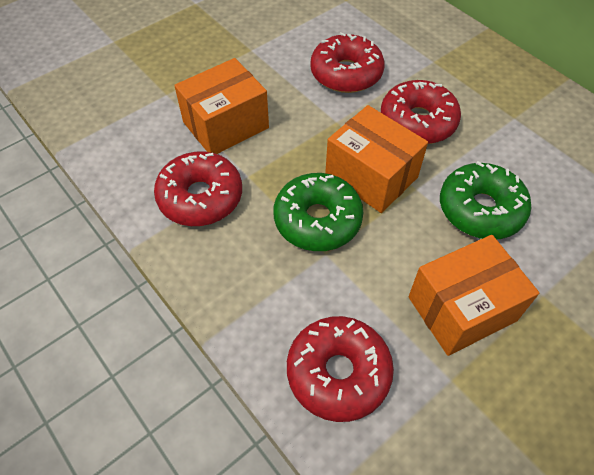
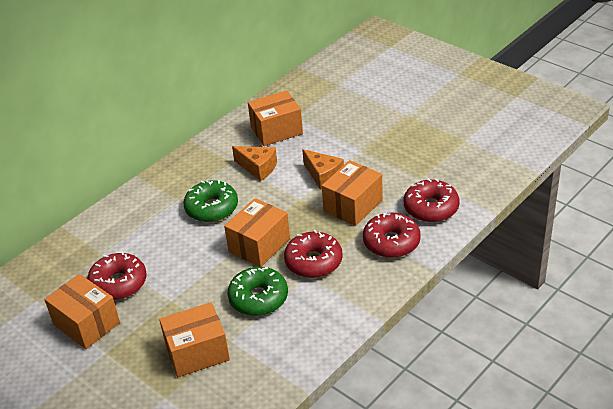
orange box: 3 -> 5
orange cheese: 0 -> 2

